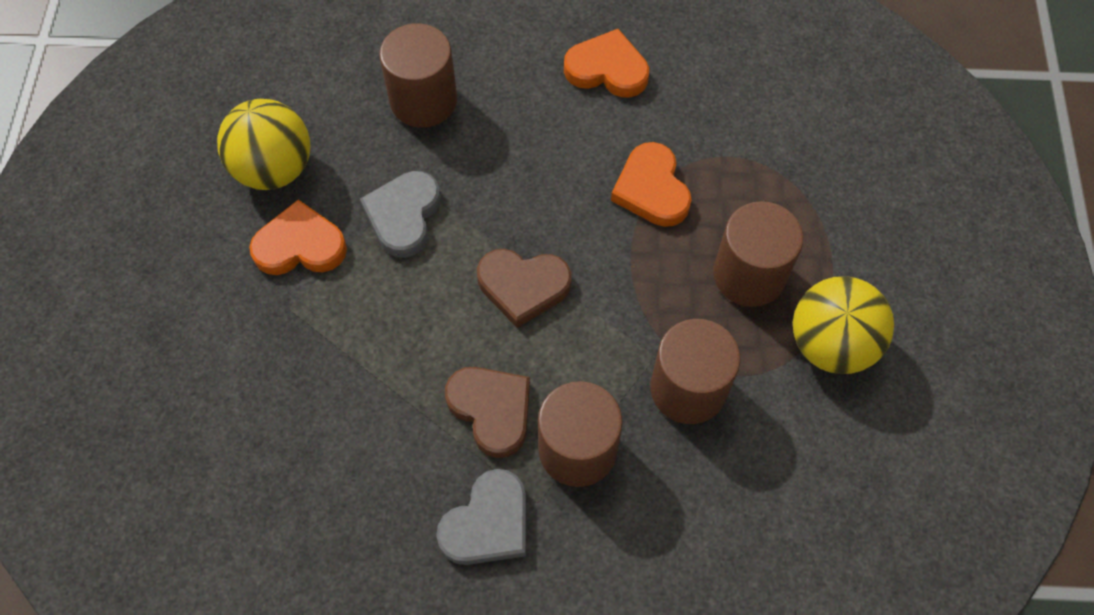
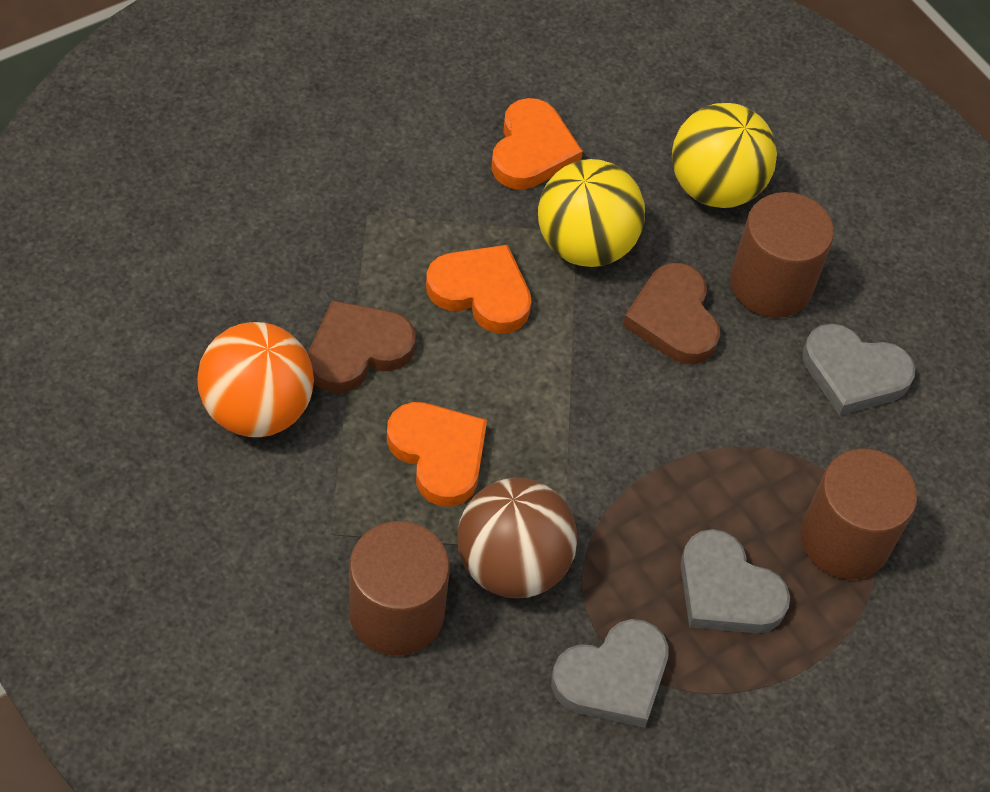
brown ball: 0 -> 1
brown cylinder: 4 -> 3
grey heart: 2 -> 3
orange ball: 0 -> 1

